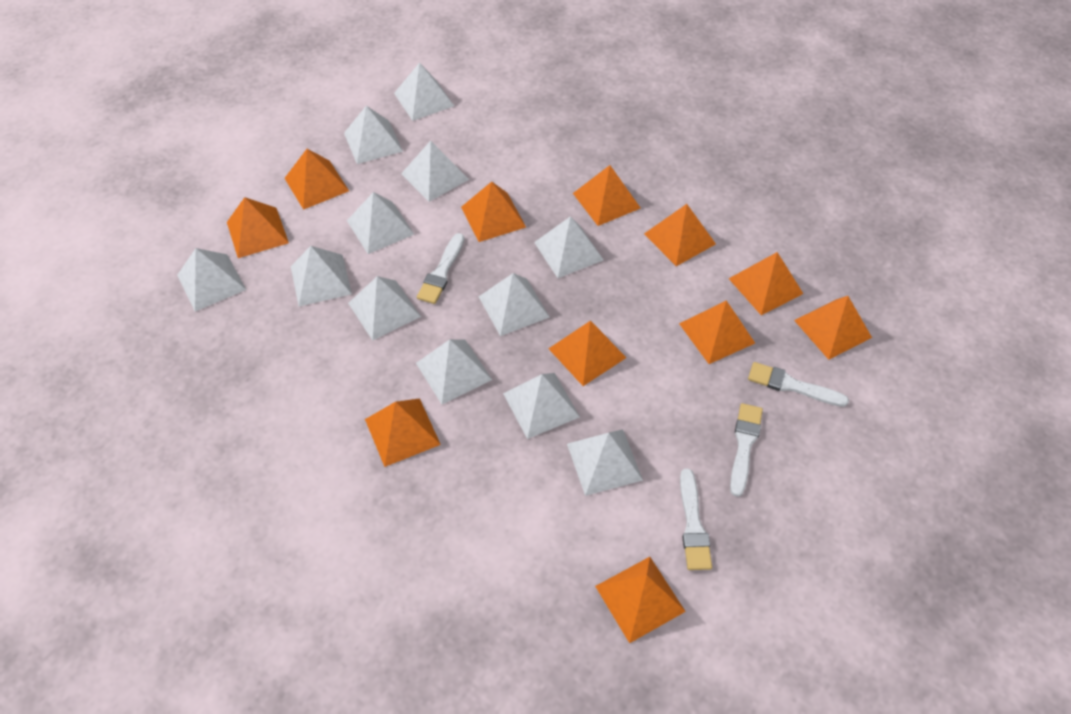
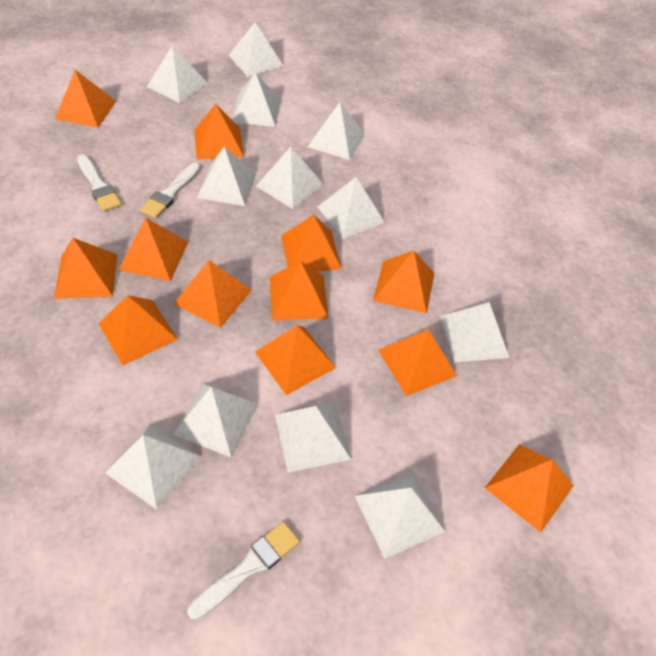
orange pyramid: 11 -> 12
white brush: 4 -> 3

